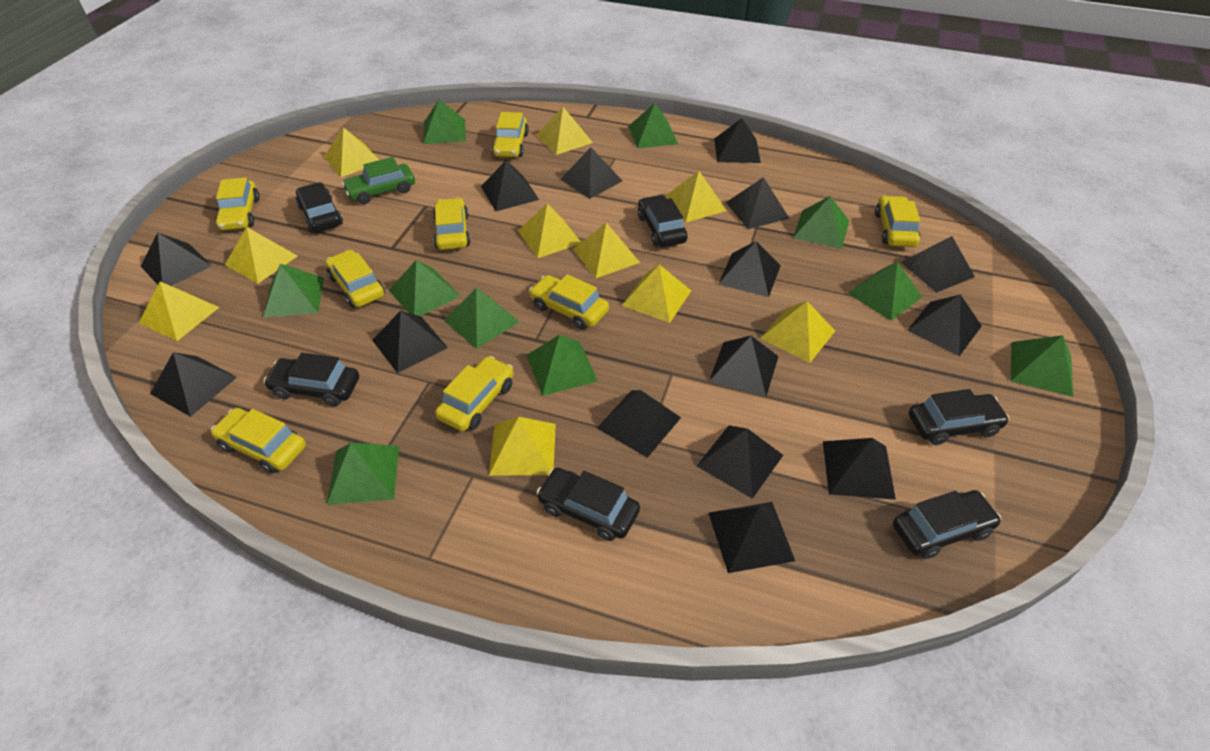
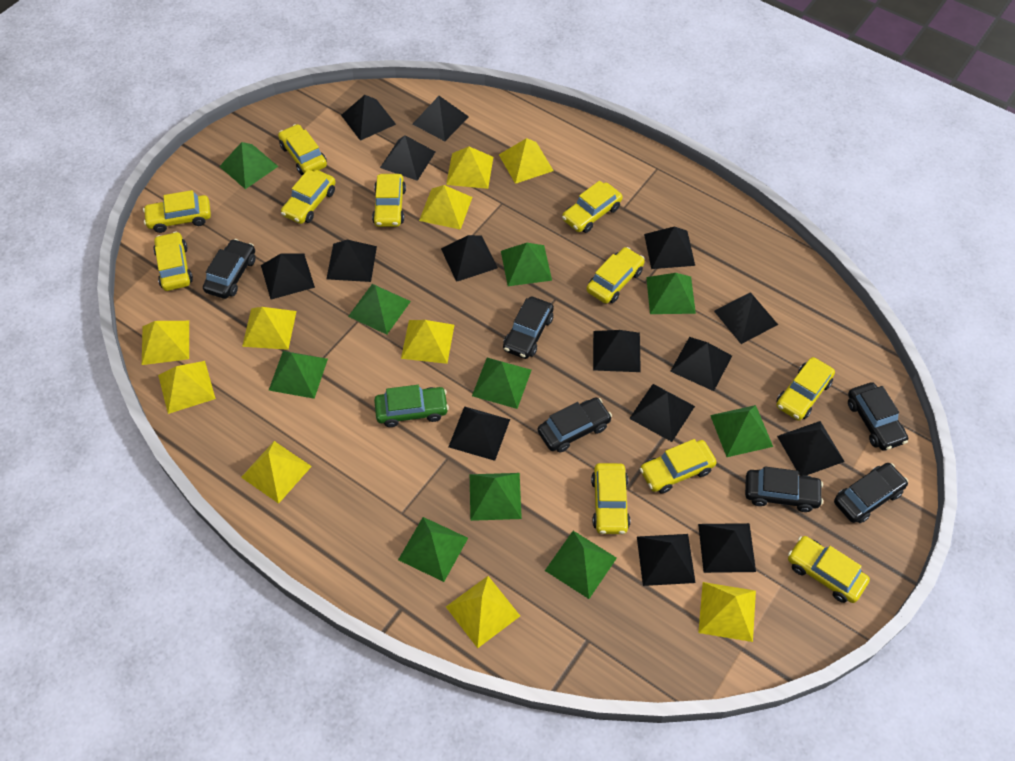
yellow car: 8 -> 11

